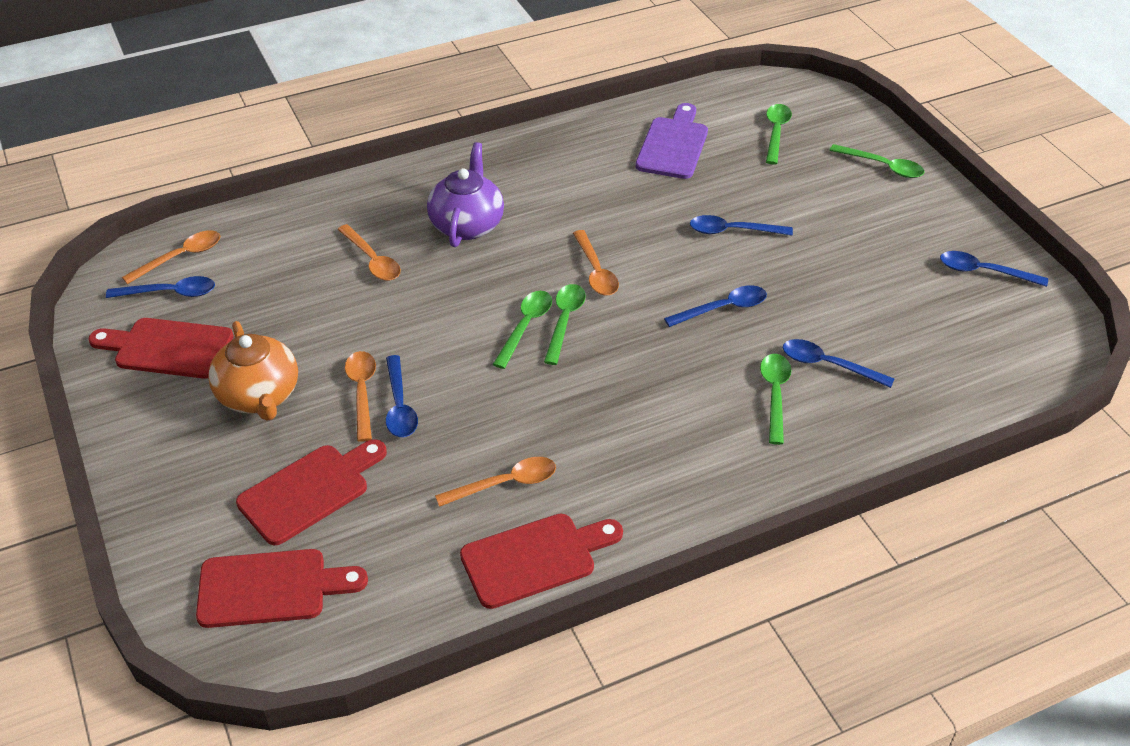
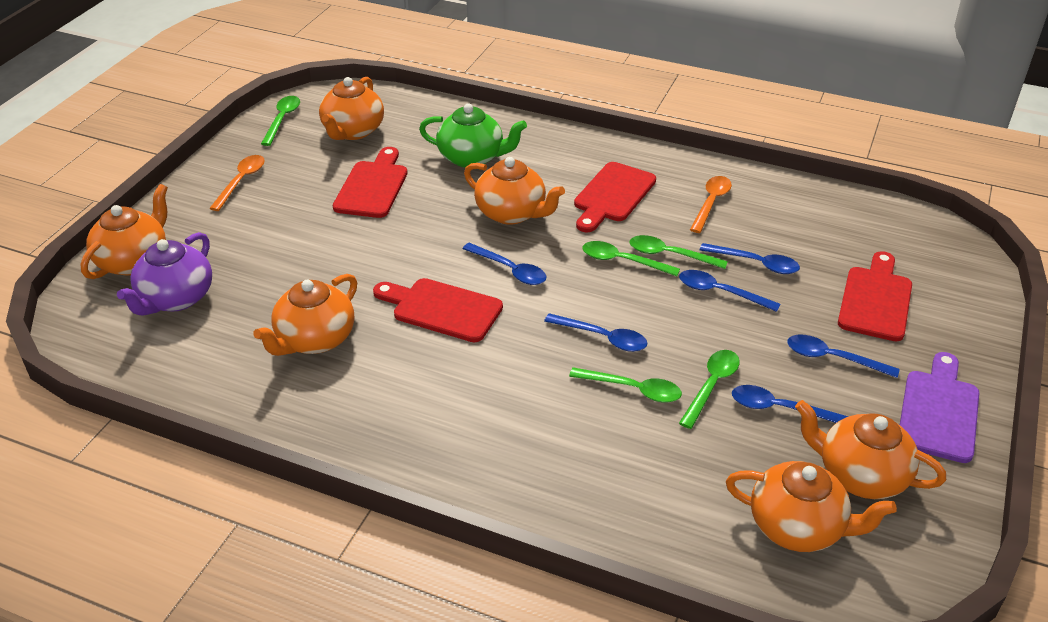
green teapot: 0 -> 1
orange spoon: 5 -> 2
orange teapot: 1 -> 6

